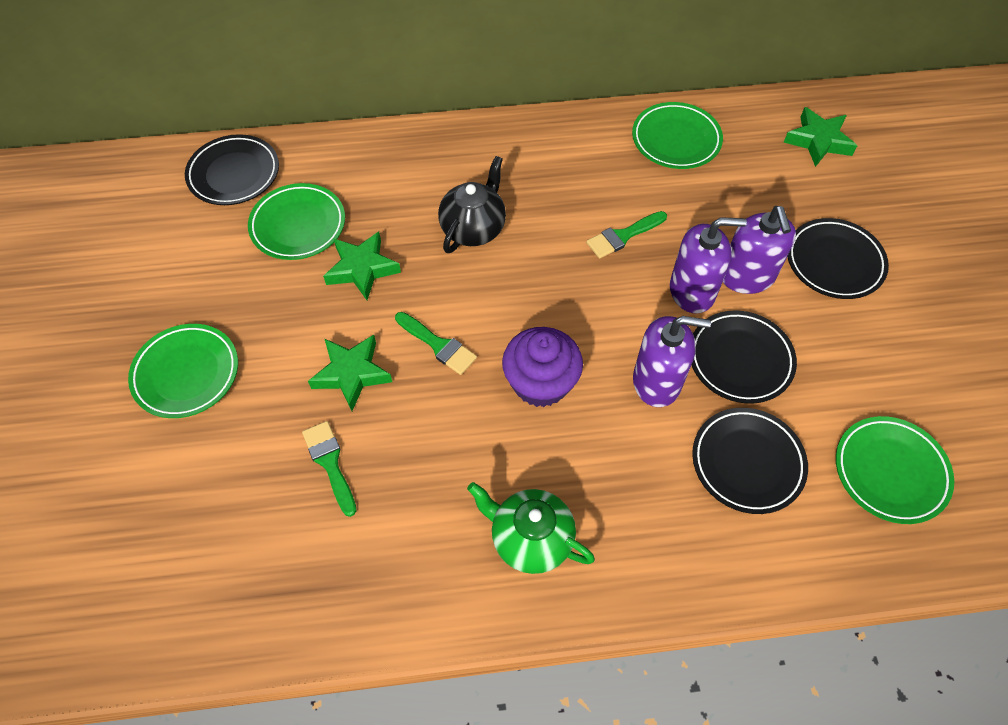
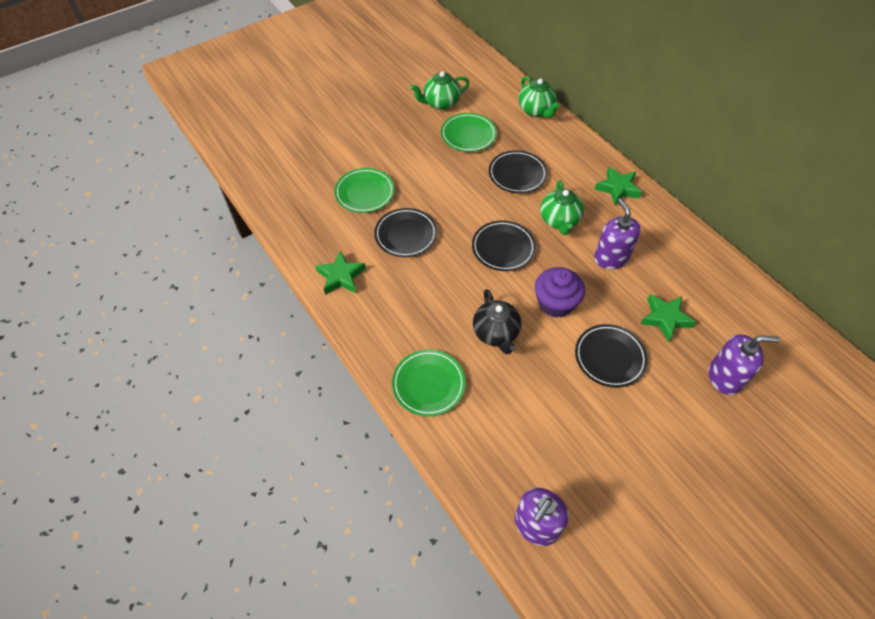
green brush: 3 -> 0
green plate: 4 -> 3
green teapot: 1 -> 3

